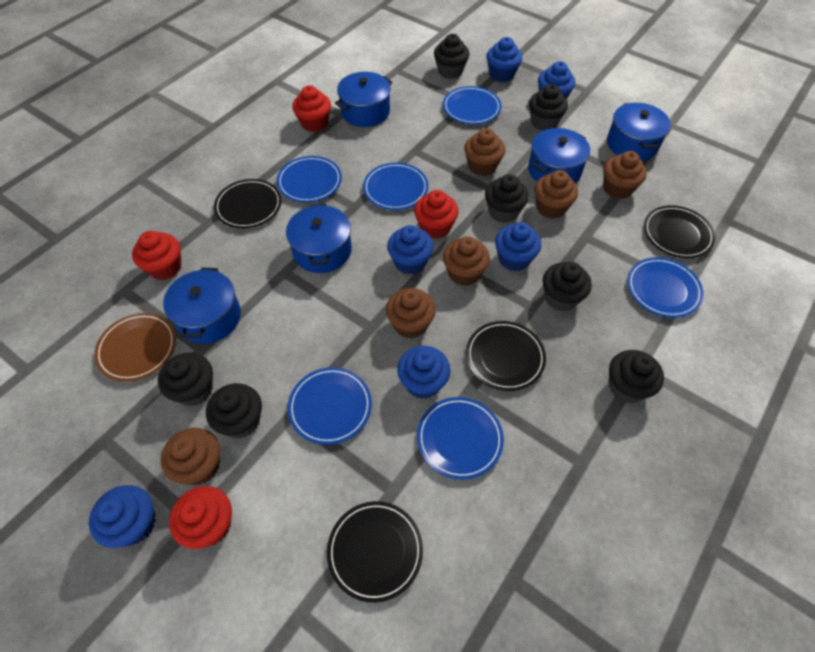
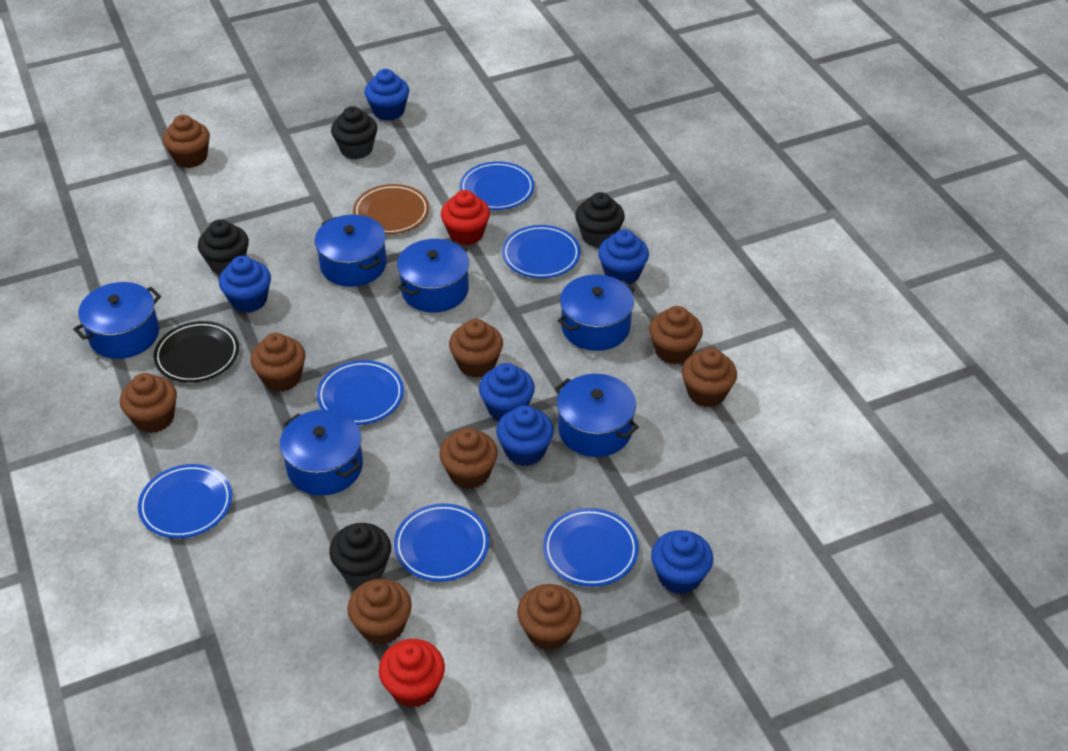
black cupcake: 7 -> 4
black plate: 4 -> 1
blue pot: 5 -> 6
brown cupcake: 6 -> 9
red cupcake: 4 -> 2

